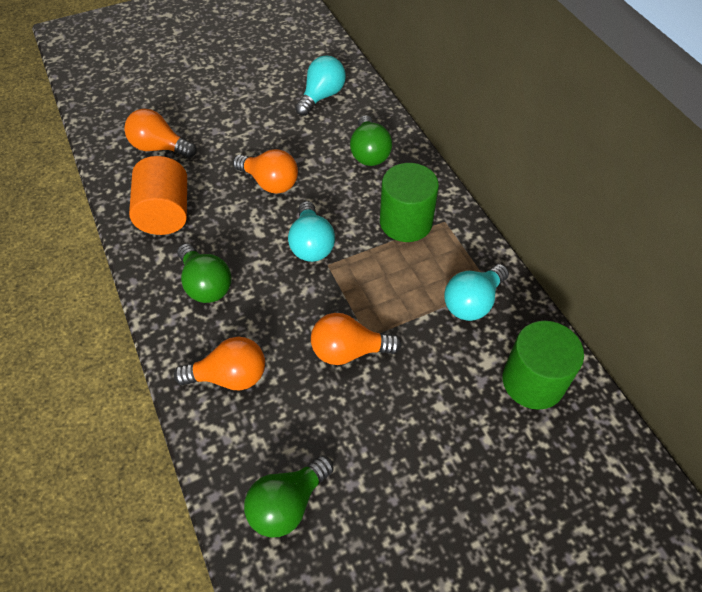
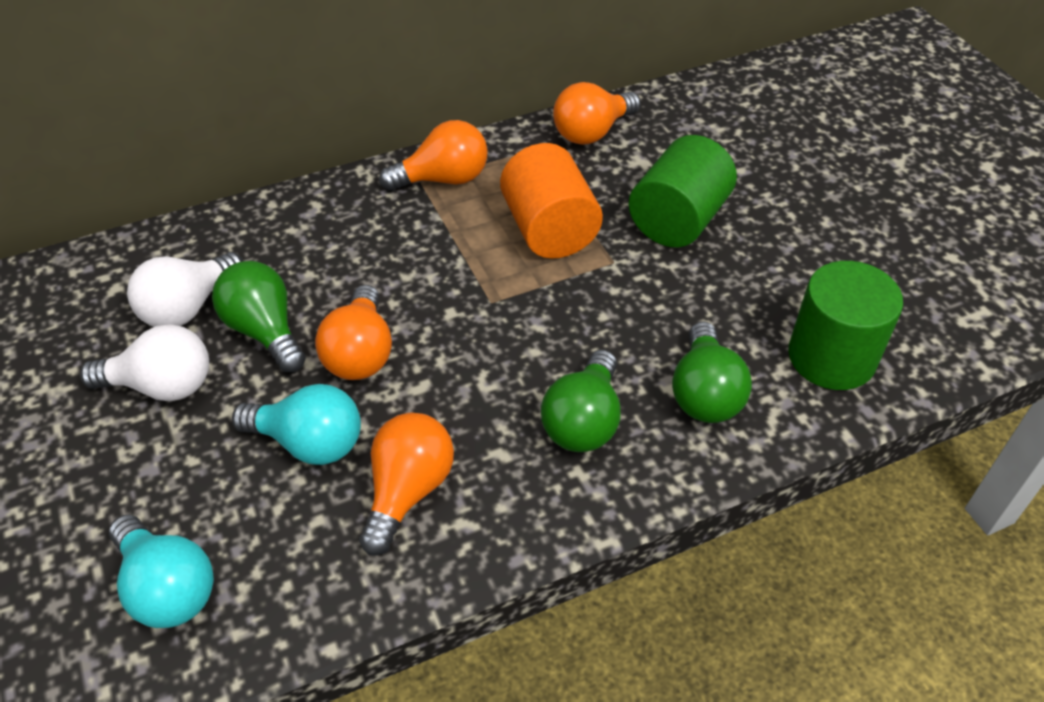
turquoise light bulb: 3 -> 2
white light bulb: 0 -> 2

